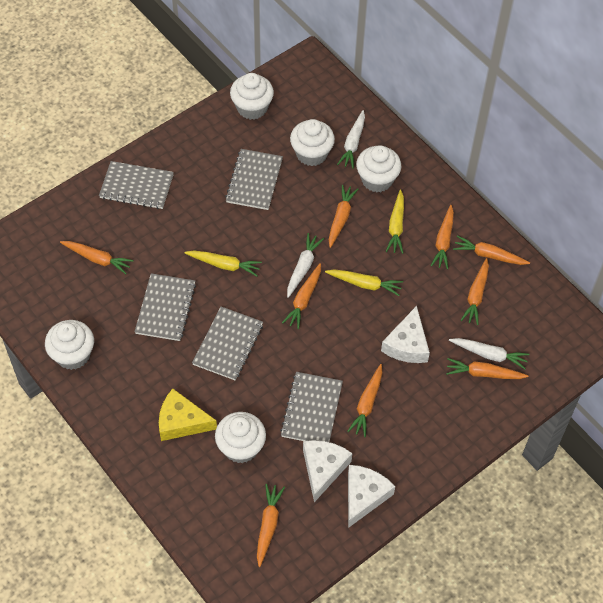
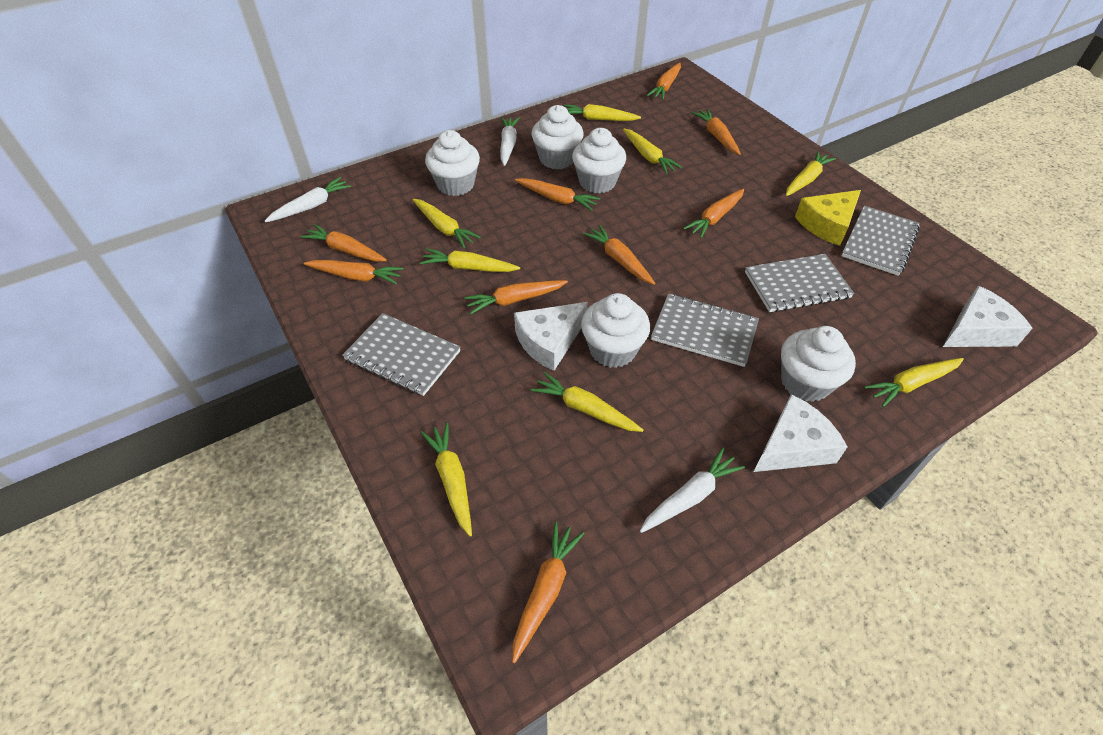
grey notebook: 5 -> 4
yellow carrot: 3 -> 8

